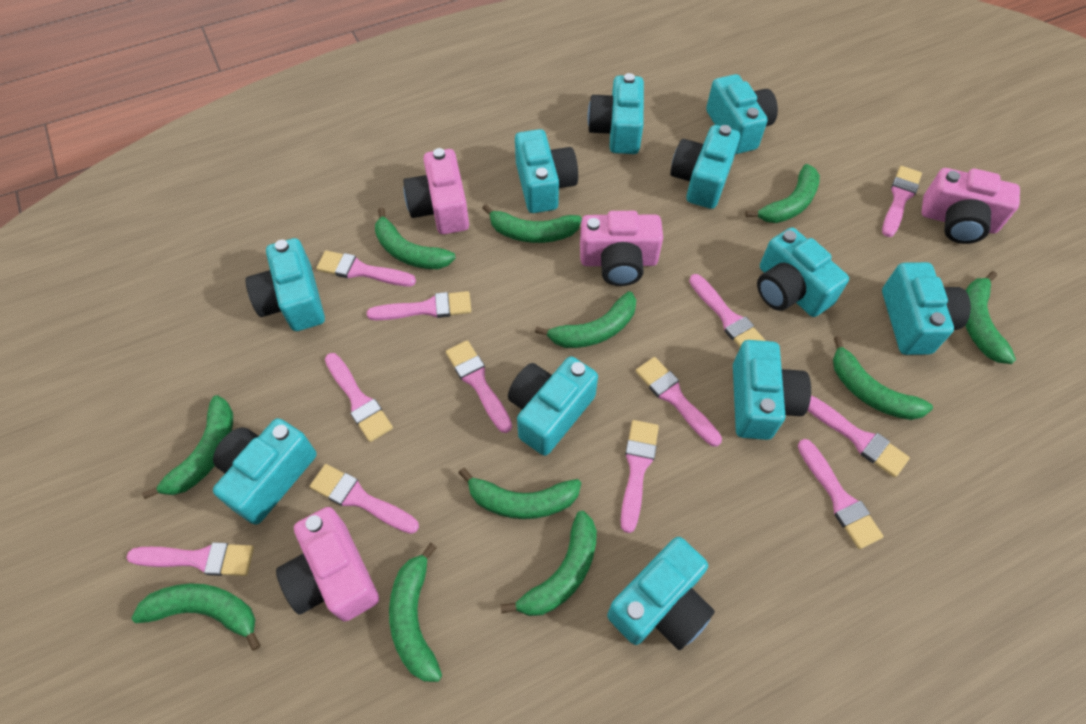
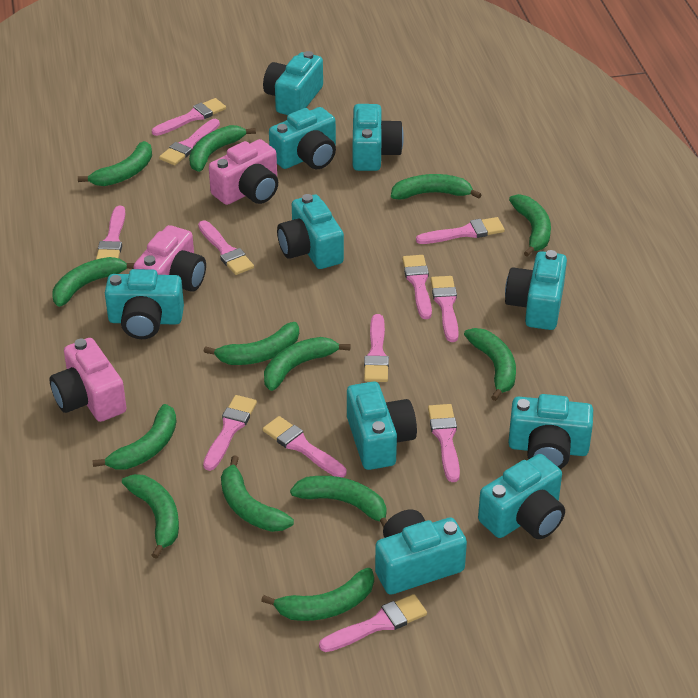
green banana: 11 -> 13
pink camera: 4 -> 3
turquoise camera: 11 -> 10

